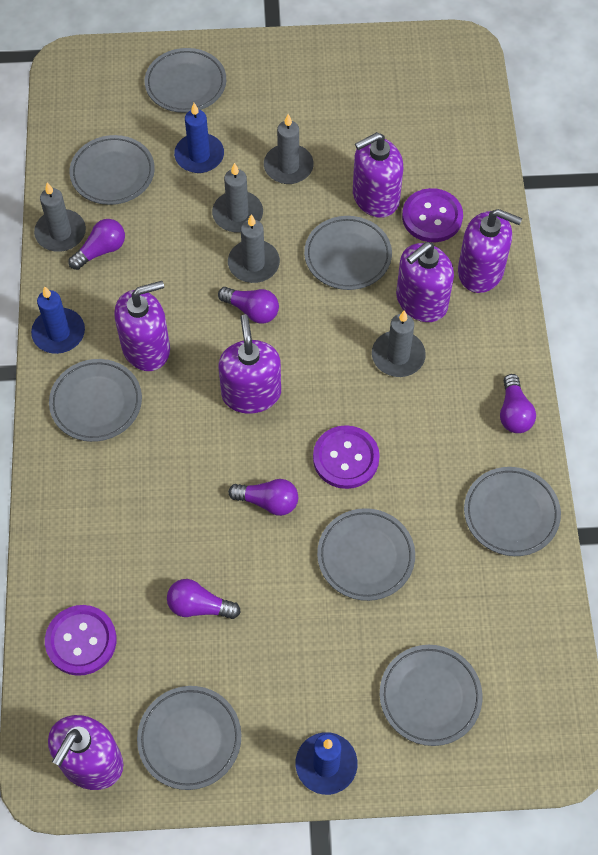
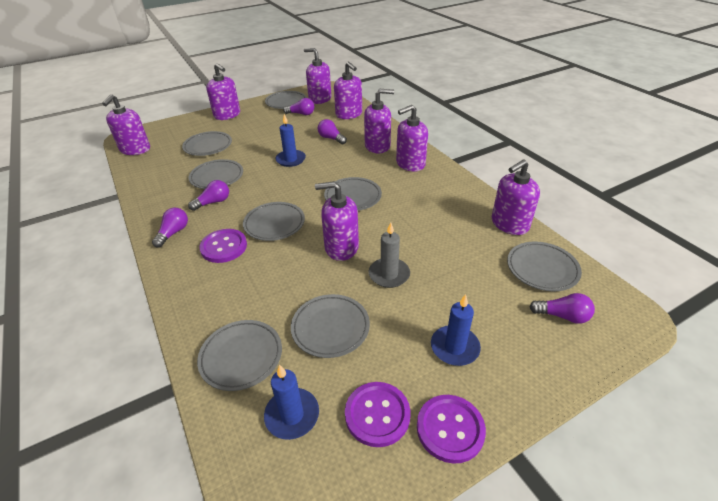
grey candle: 5 -> 1
purple soap dispenser: 6 -> 8

